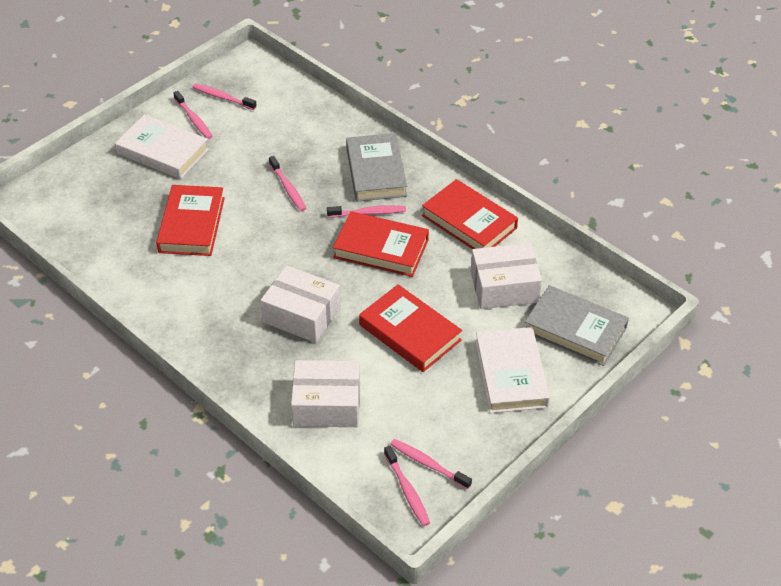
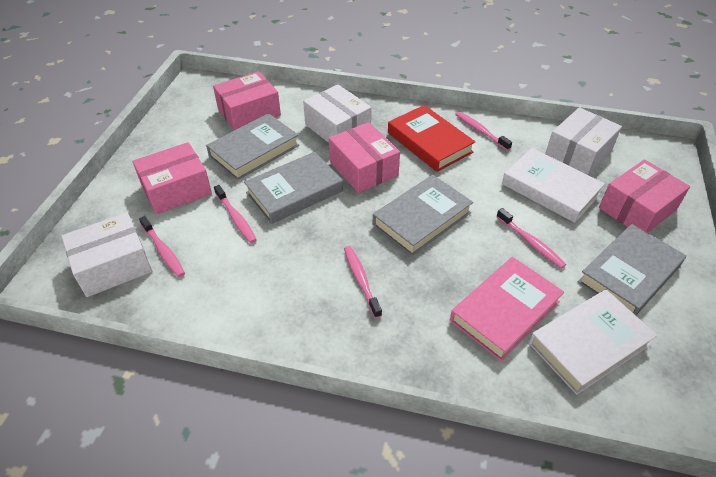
grey book: 2 -> 4
pink book: 0 -> 1
pink box: 0 -> 4
pink toothbrush: 6 -> 5
red book: 4 -> 1

